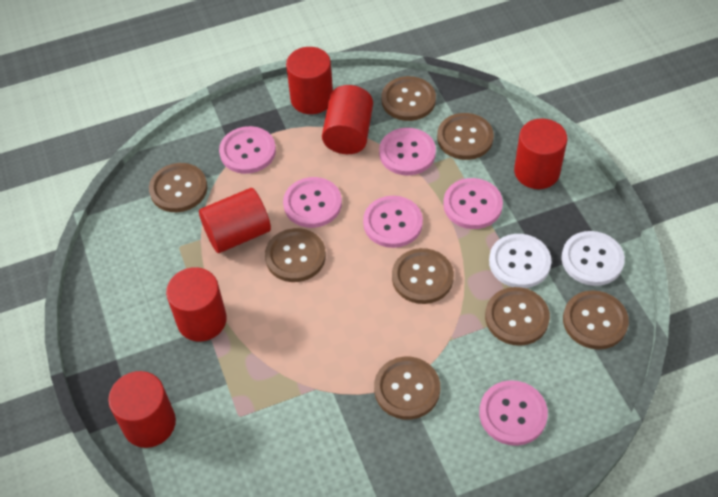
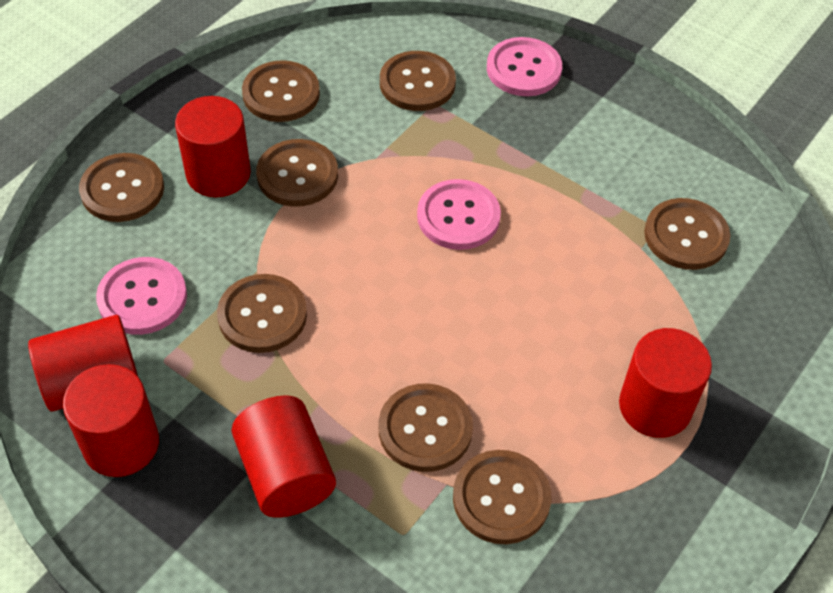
pink button: 6 -> 3
red cylinder: 6 -> 5
white button: 2 -> 0

